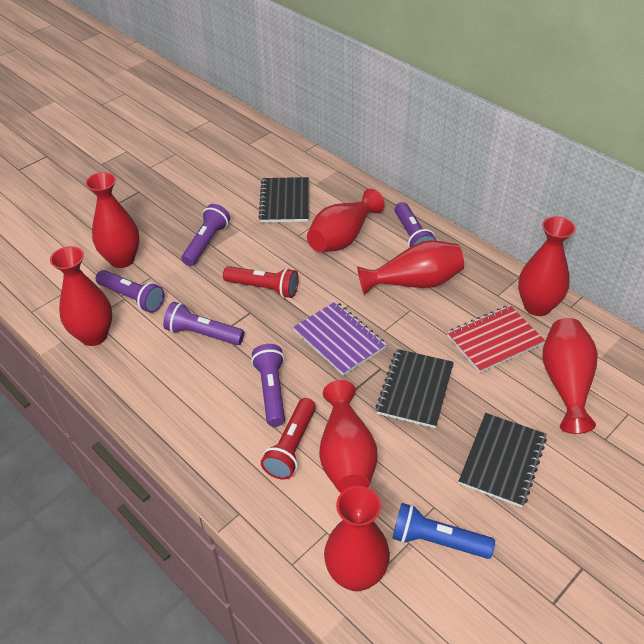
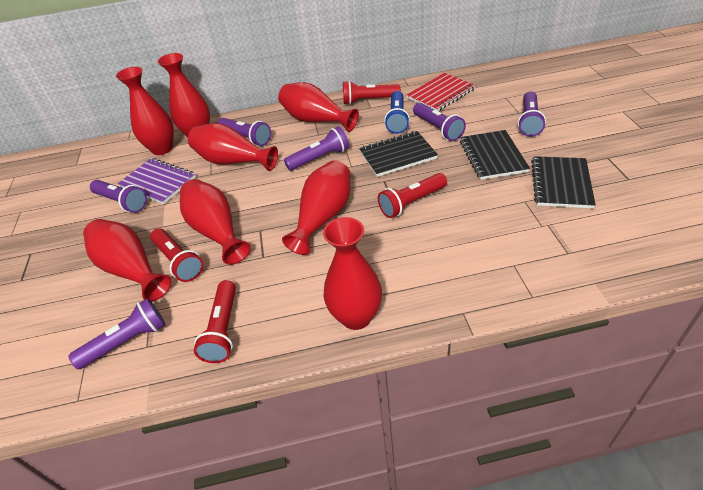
purple flashlight: 5 -> 6
red flashlight: 2 -> 4

